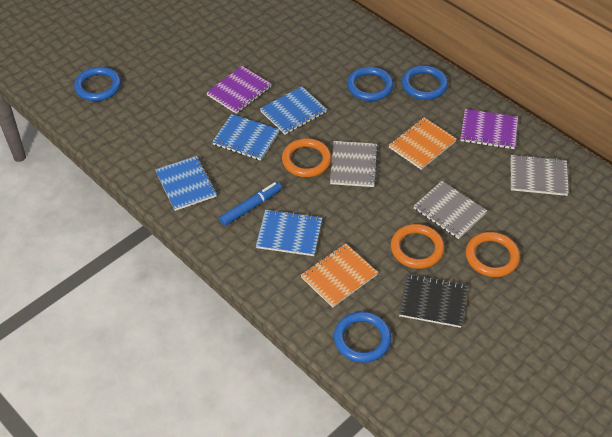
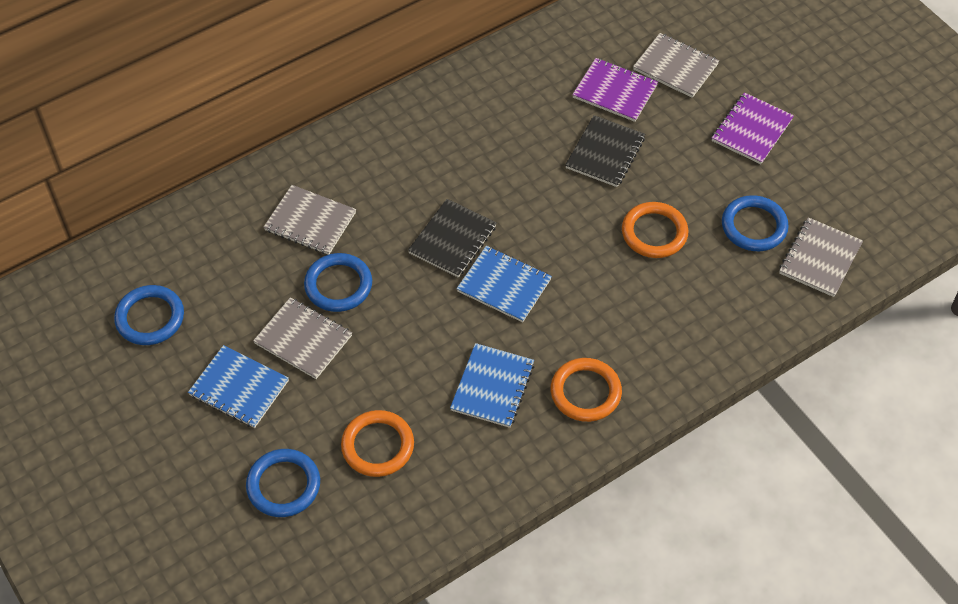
black notebook: 1 -> 2
blue marker: 1 -> 0
blue notebook: 4 -> 3
grey notebook: 3 -> 4
orange notebook: 2 -> 0

